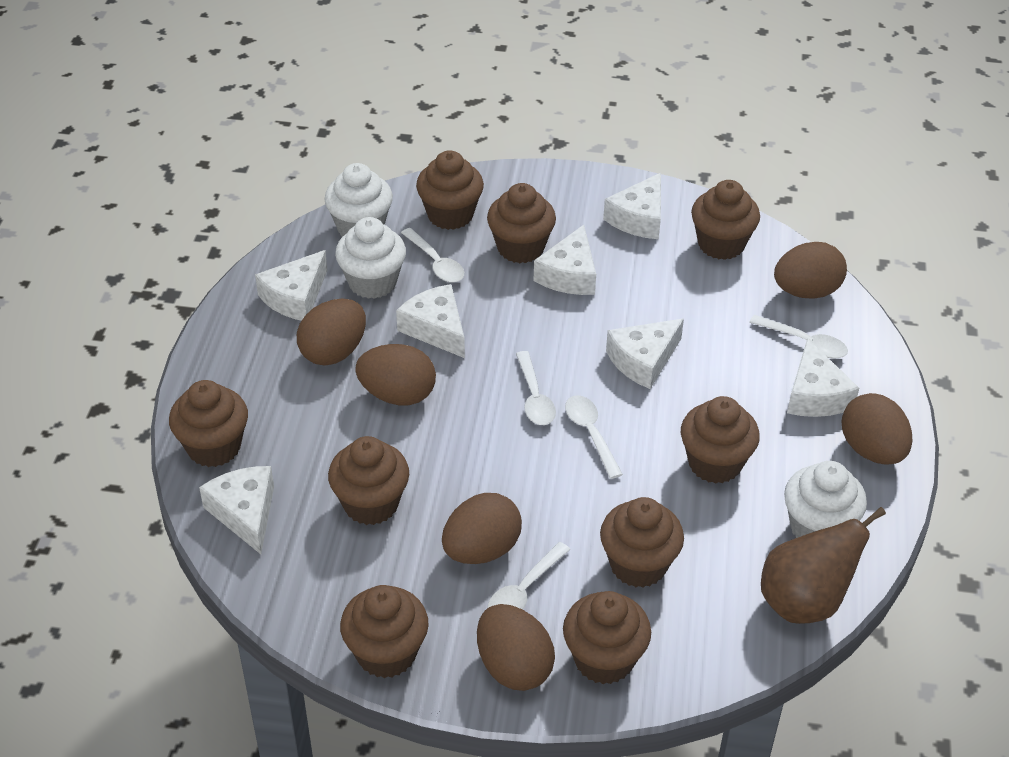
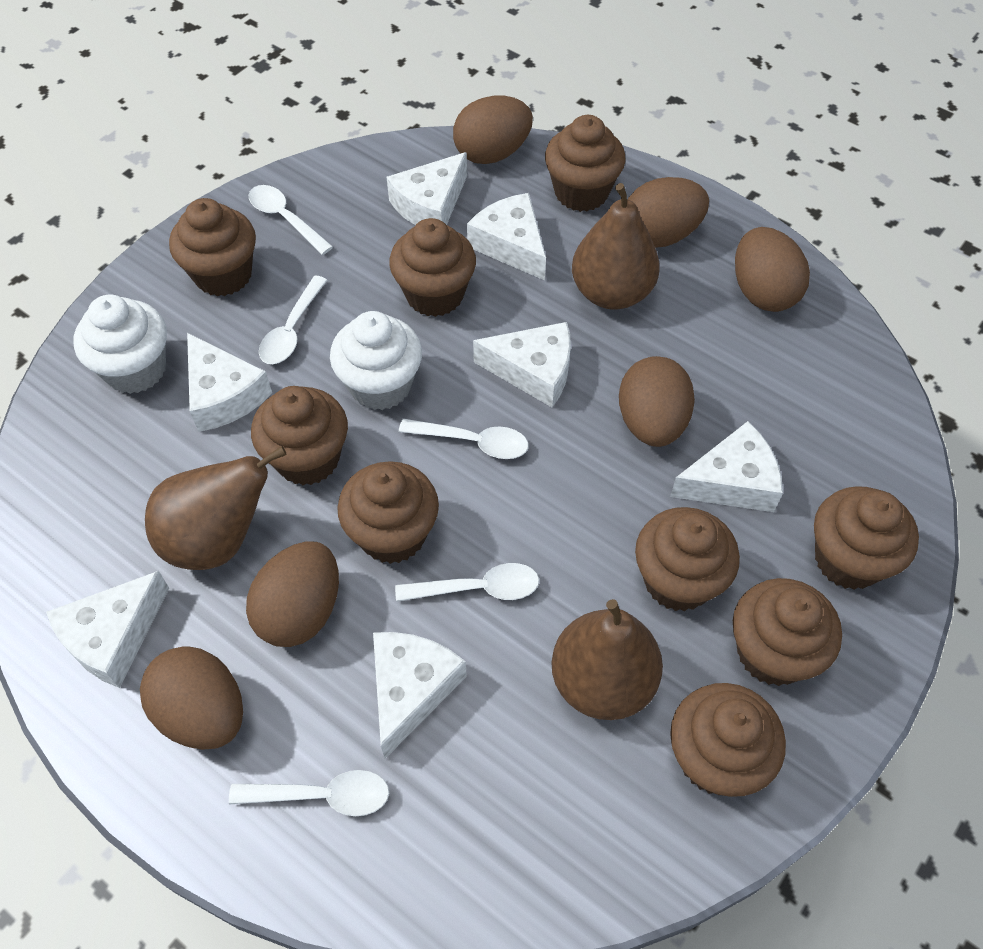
brown pear: 1 -> 3
white cupcake: 3 -> 2

